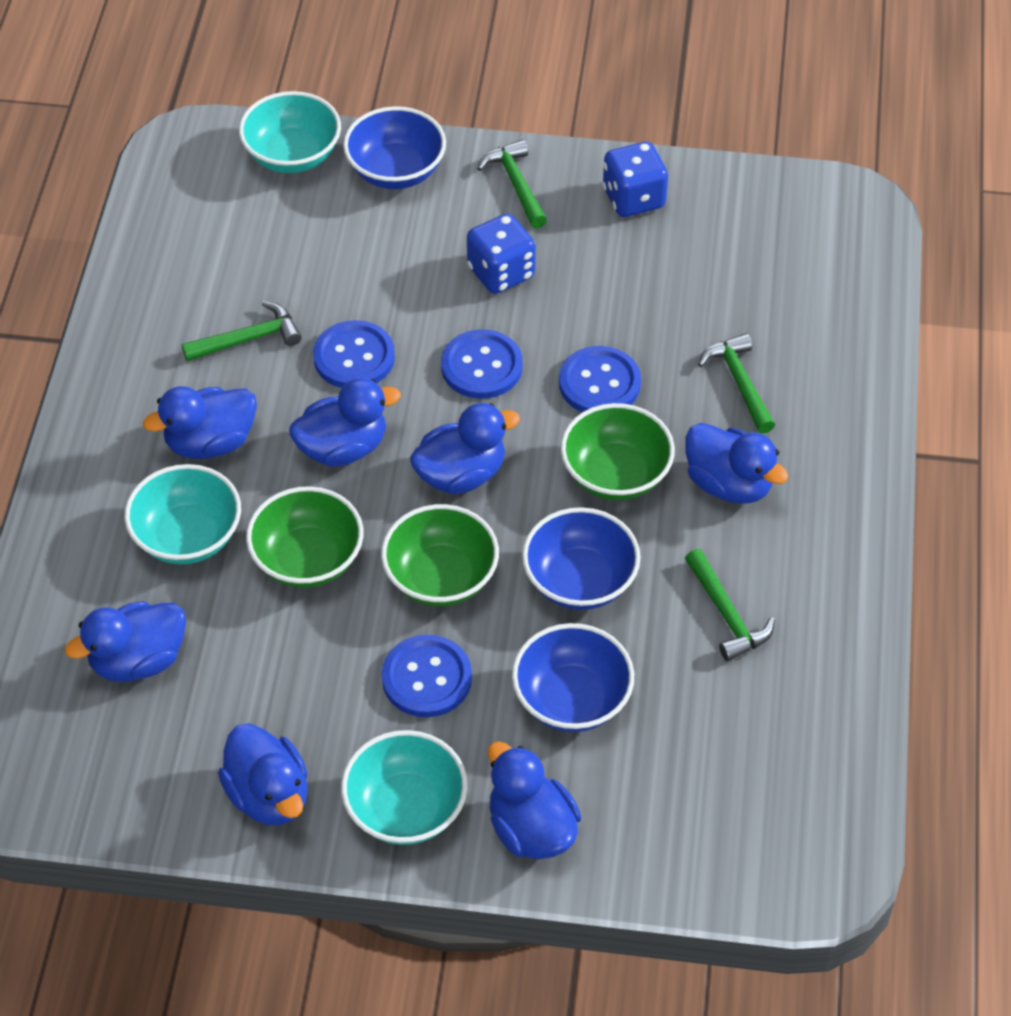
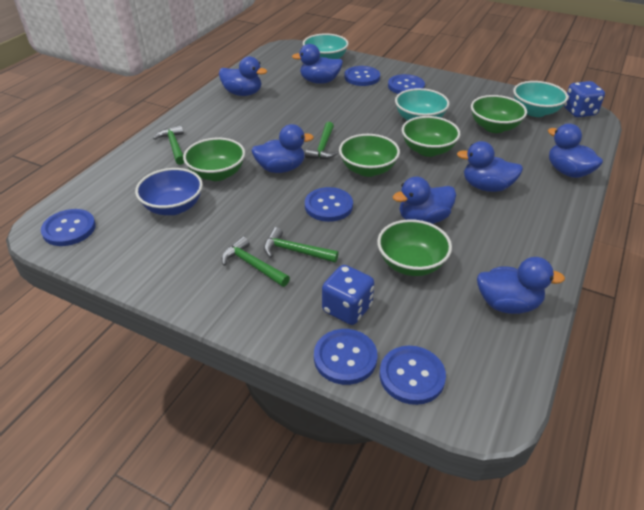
blue bowl: 3 -> 1
blue button: 4 -> 6
green bowl: 3 -> 5

